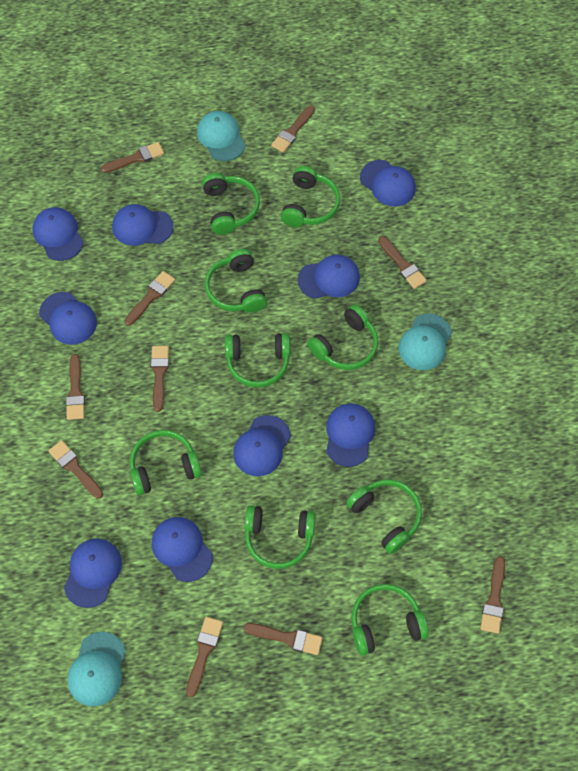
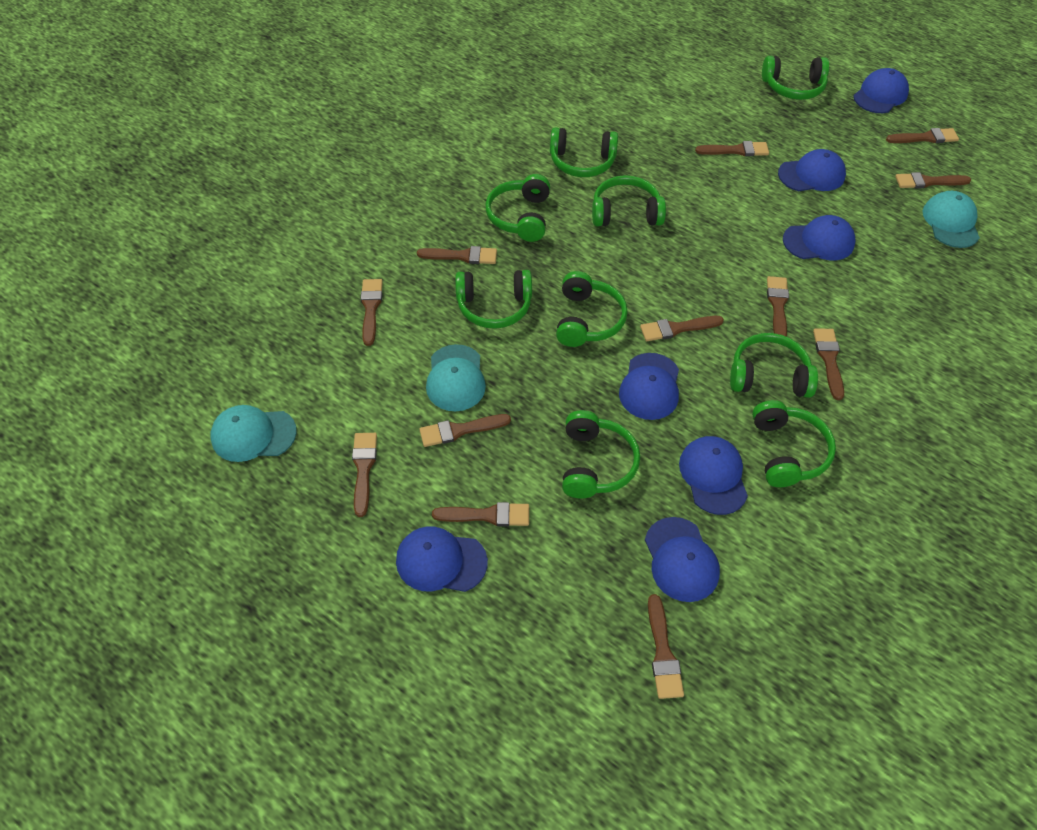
blue cap: 9 -> 7
brown brush: 10 -> 12

